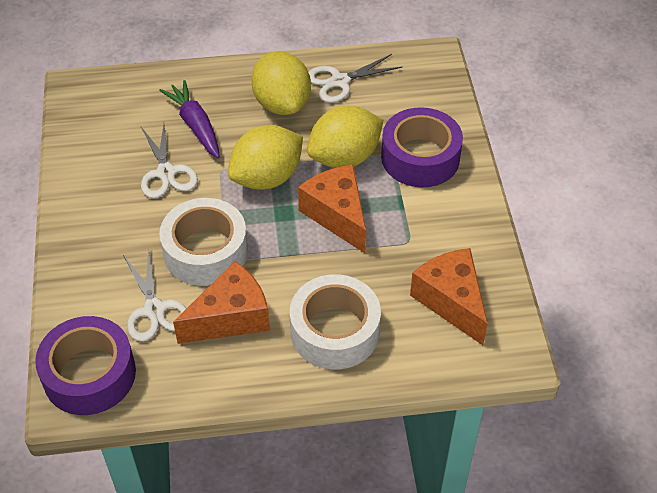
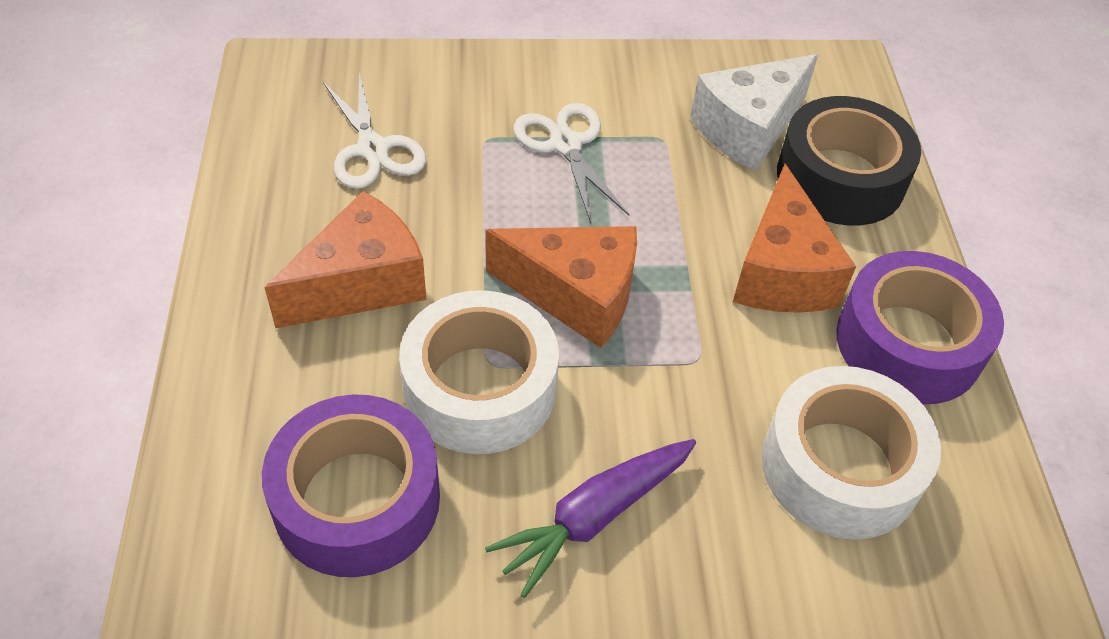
black tape: 0 -> 1
white cheese: 0 -> 1
white scissors: 3 -> 2
yellow lemon: 3 -> 0

